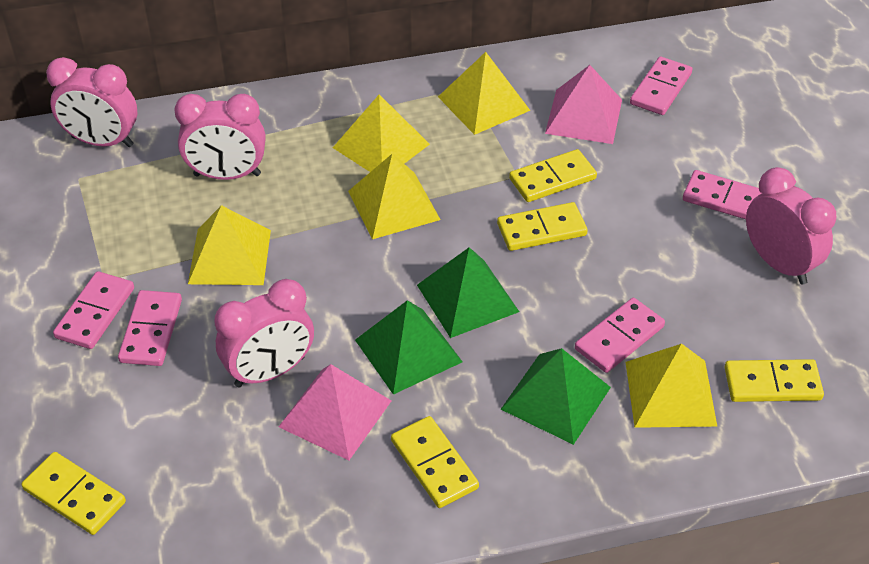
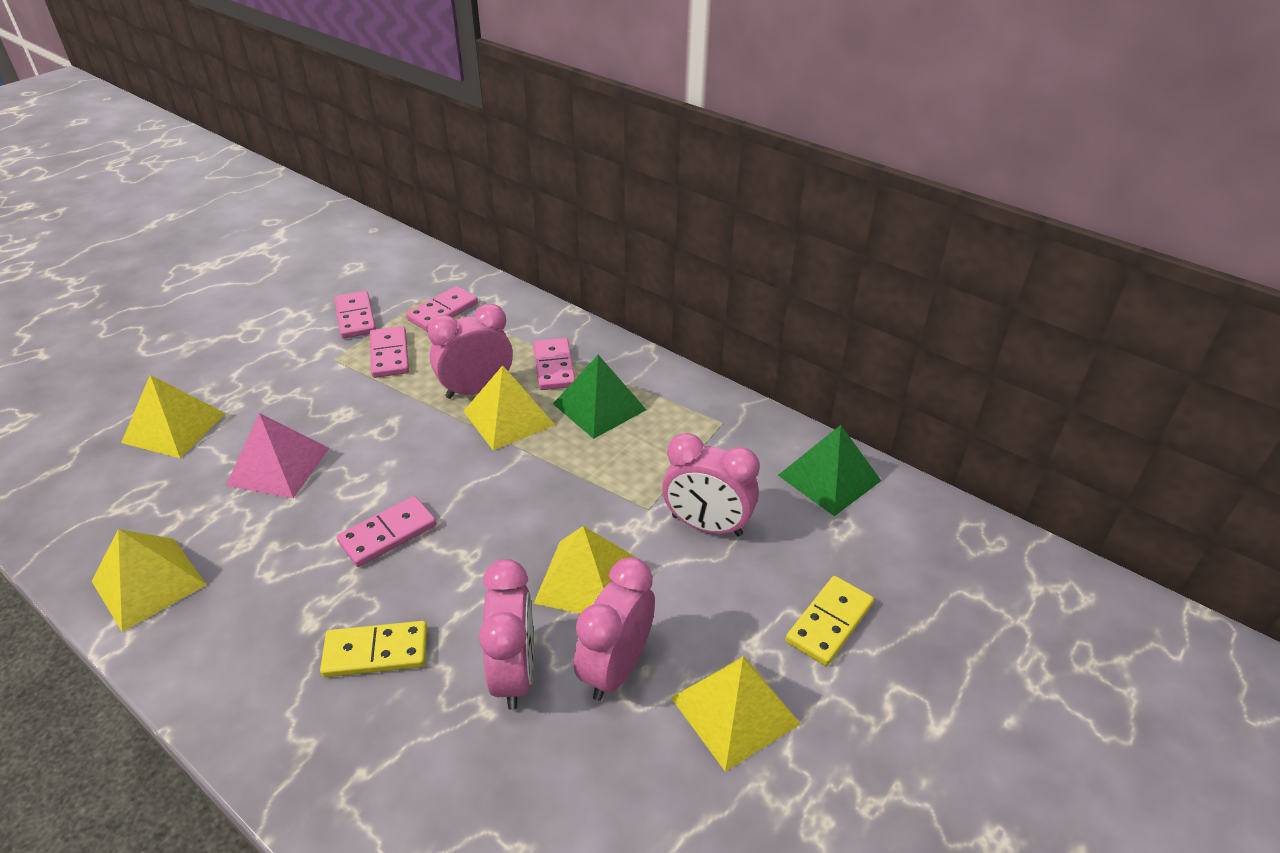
green pyramid: 3 -> 2
pink pyramid: 2 -> 1
yellow domino: 5 -> 2

